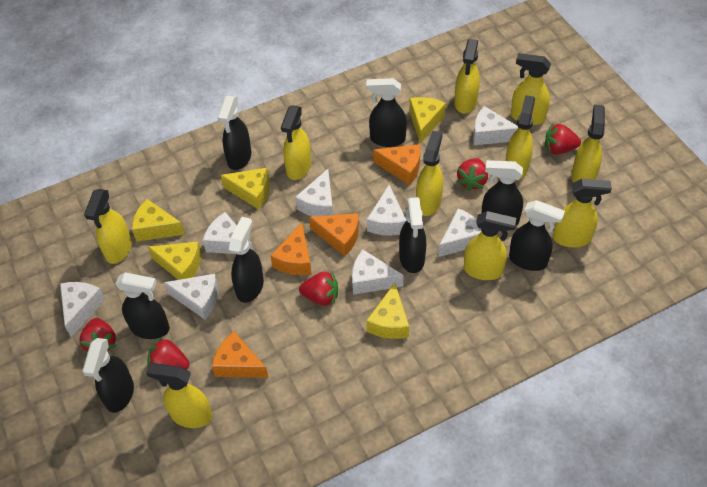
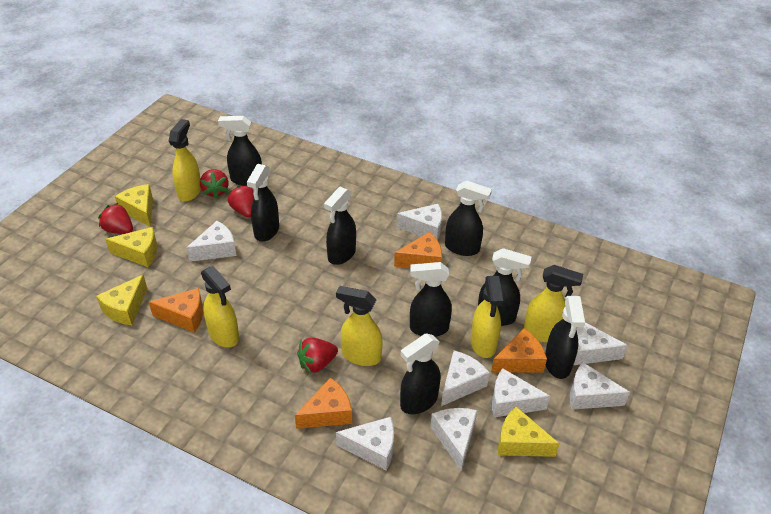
red strawberry: 5 -> 4
yellow cheese: 5 -> 4
yellow spray bottle: 10 -> 5

